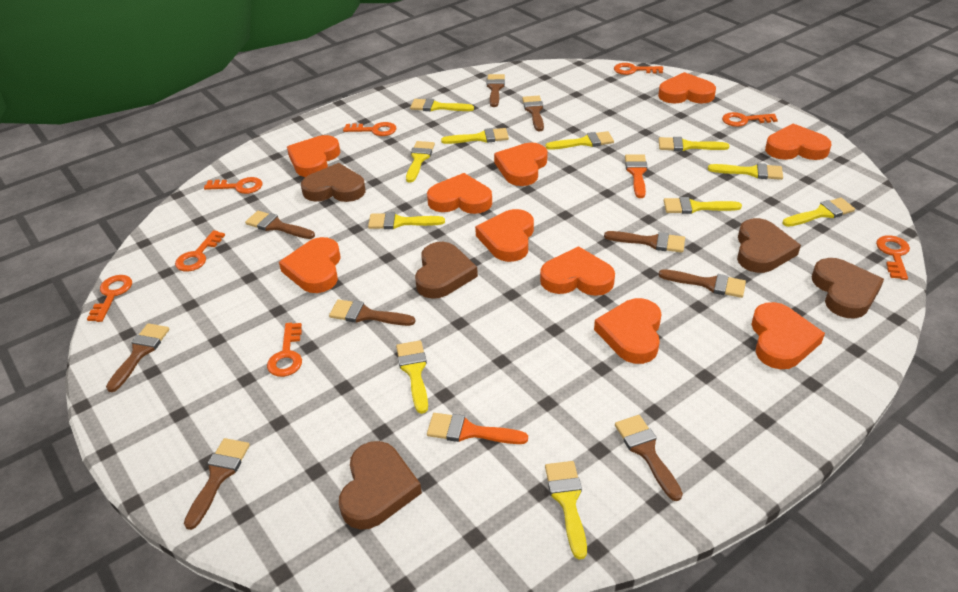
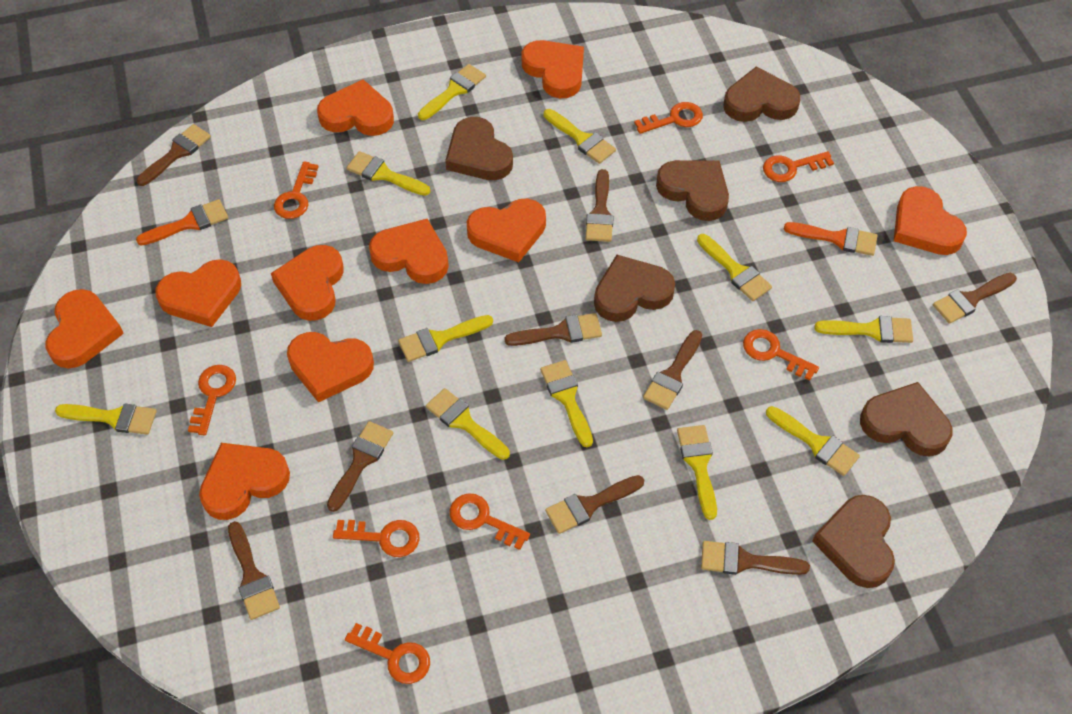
brown heart: 5 -> 6

